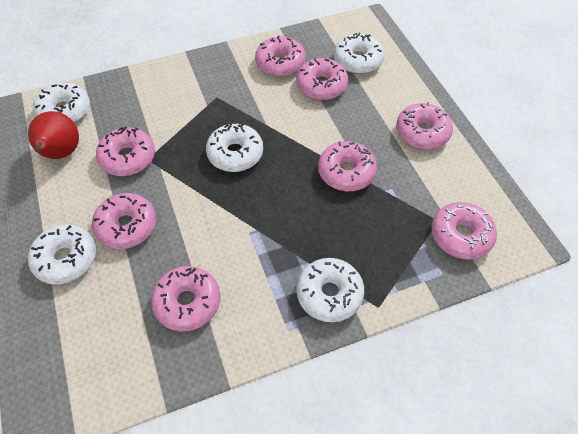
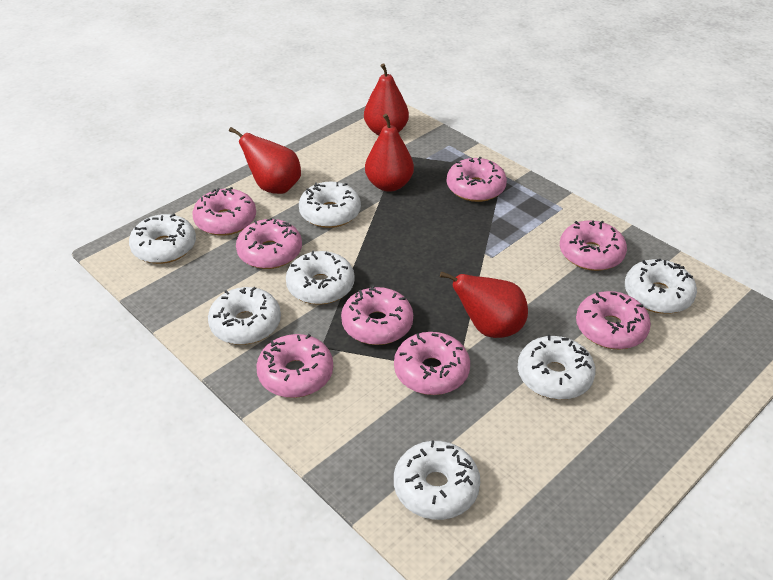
red pear: 1 -> 4
white donut: 5 -> 7

